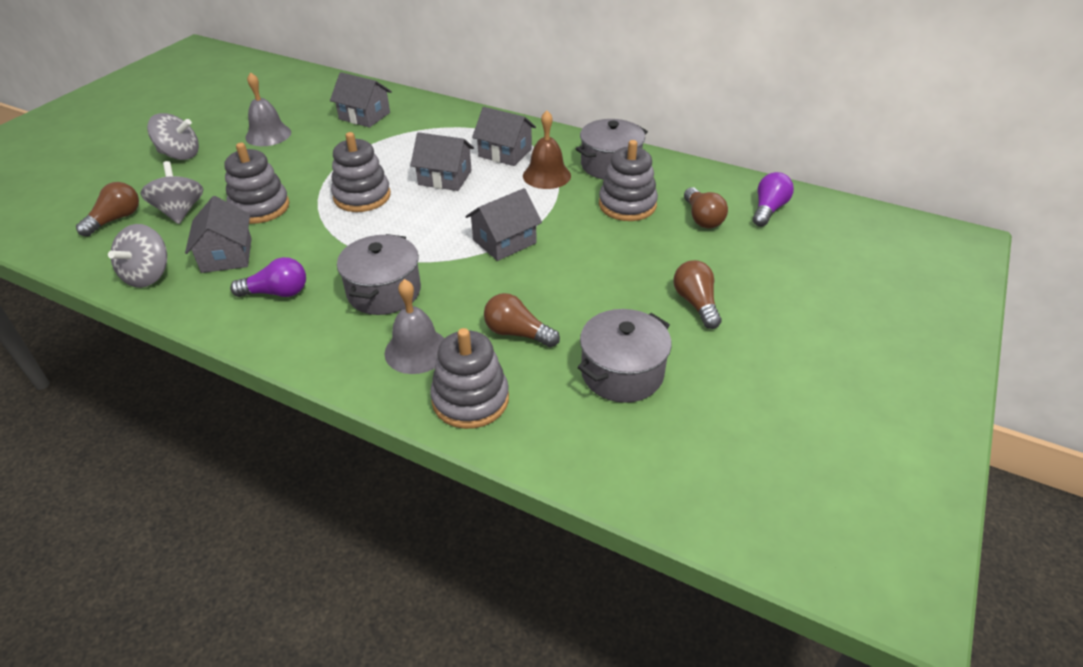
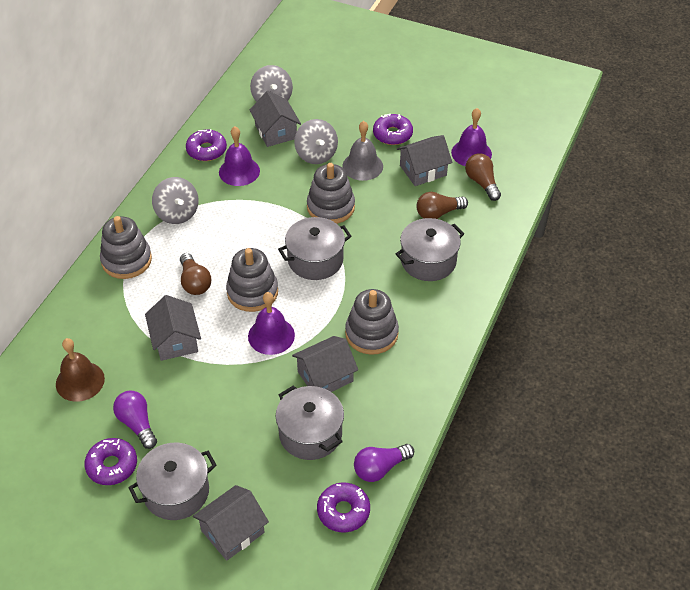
brown light bulb: 4 -> 3
grey bell: 2 -> 1
grey pot: 3 -> 4
purple bell: 0 -> 3
purple donut: 0 -> 4

